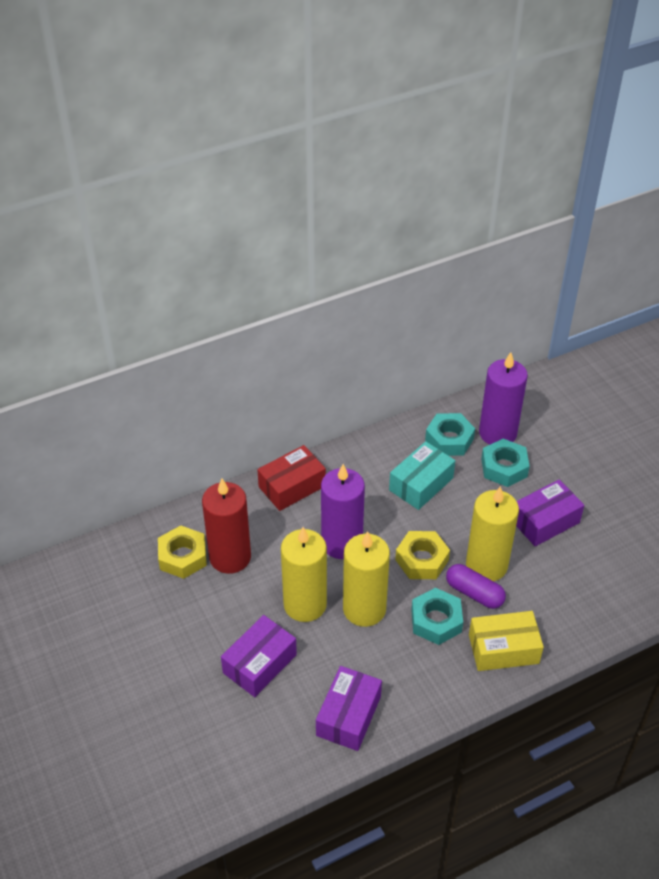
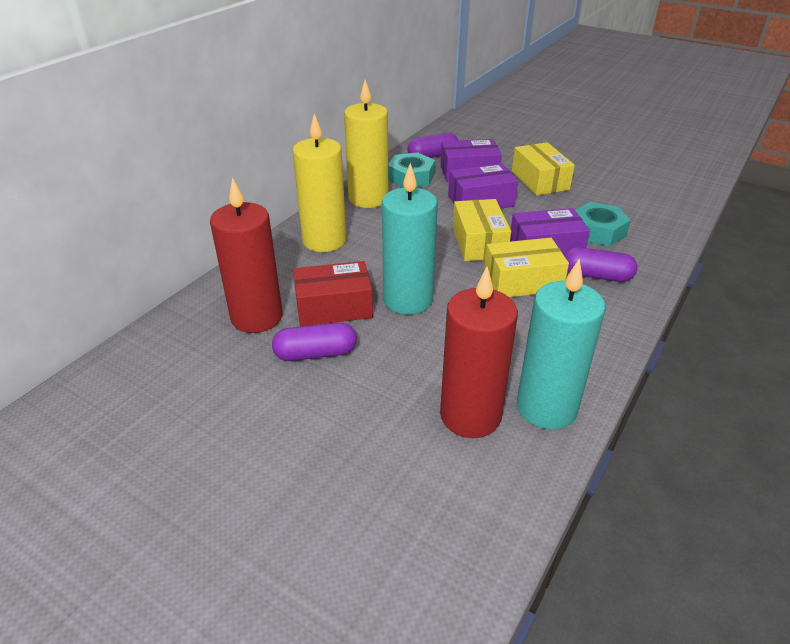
purple candle: 2 -> 0
purple capsule: 1 -> 3
red candle: 1 -> 2
turquoise box: 1 -> 0
turquoise candle: 0 -> 2
turquoise nut: 3 -> 2
yellow box: 1 -> 3
yellow candle: 3 -> 2
yellow nut: 2 -> 0

